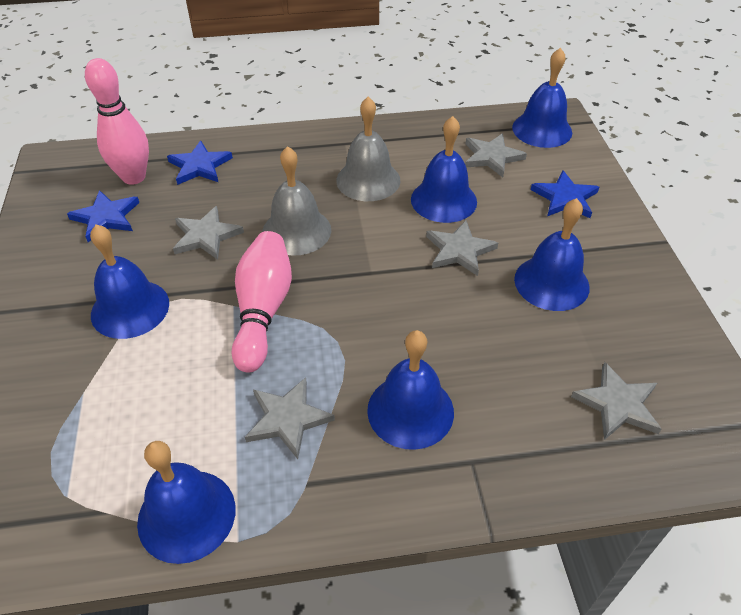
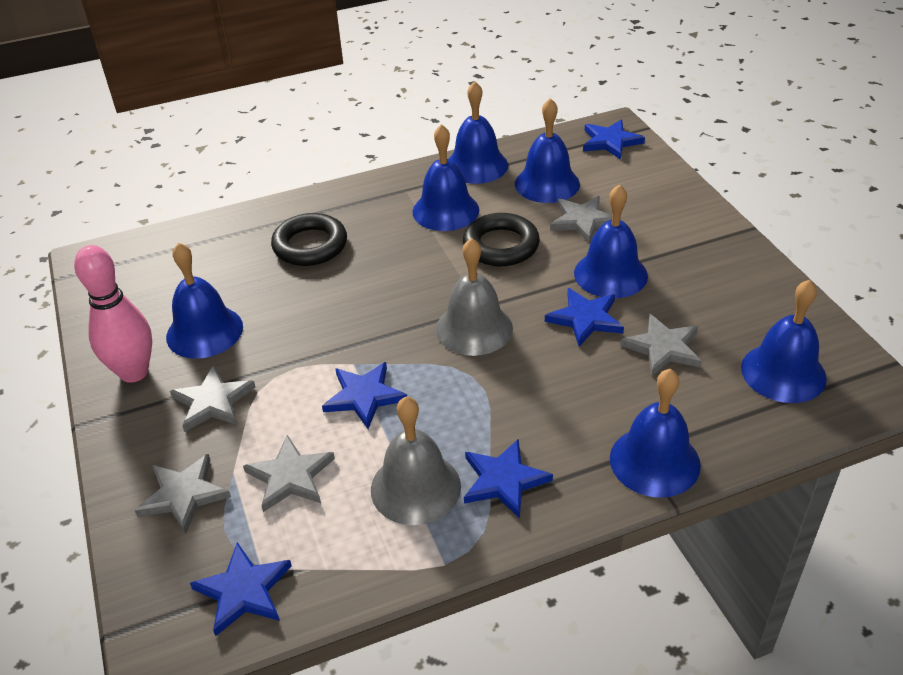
black ring: 0 -> 2
blue bell: 6 -> 7
blue star: 3 -> 5
pink bowling pin: 2 -> 1

